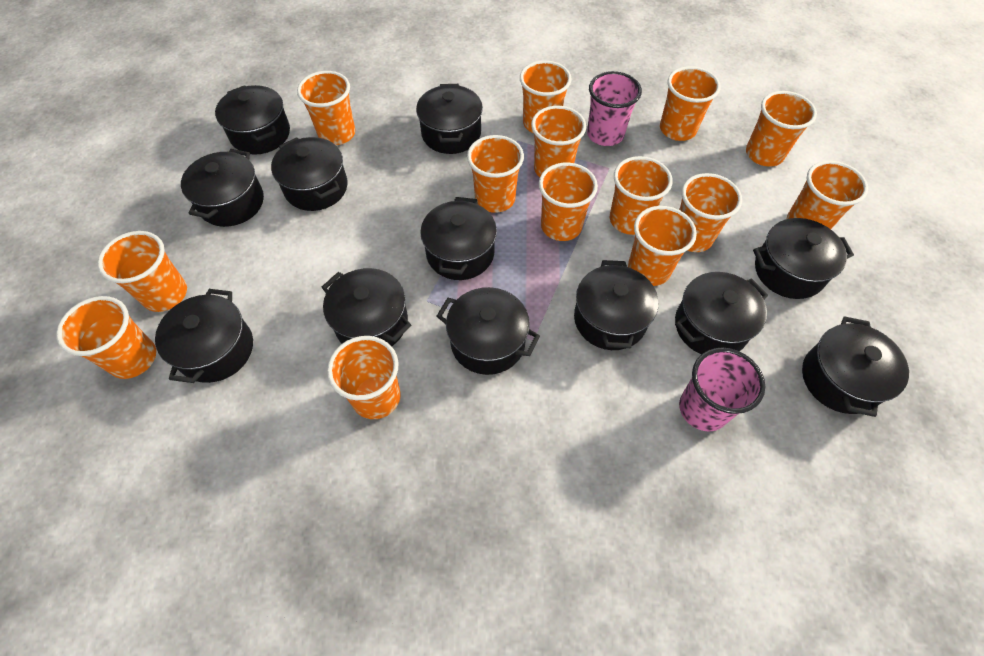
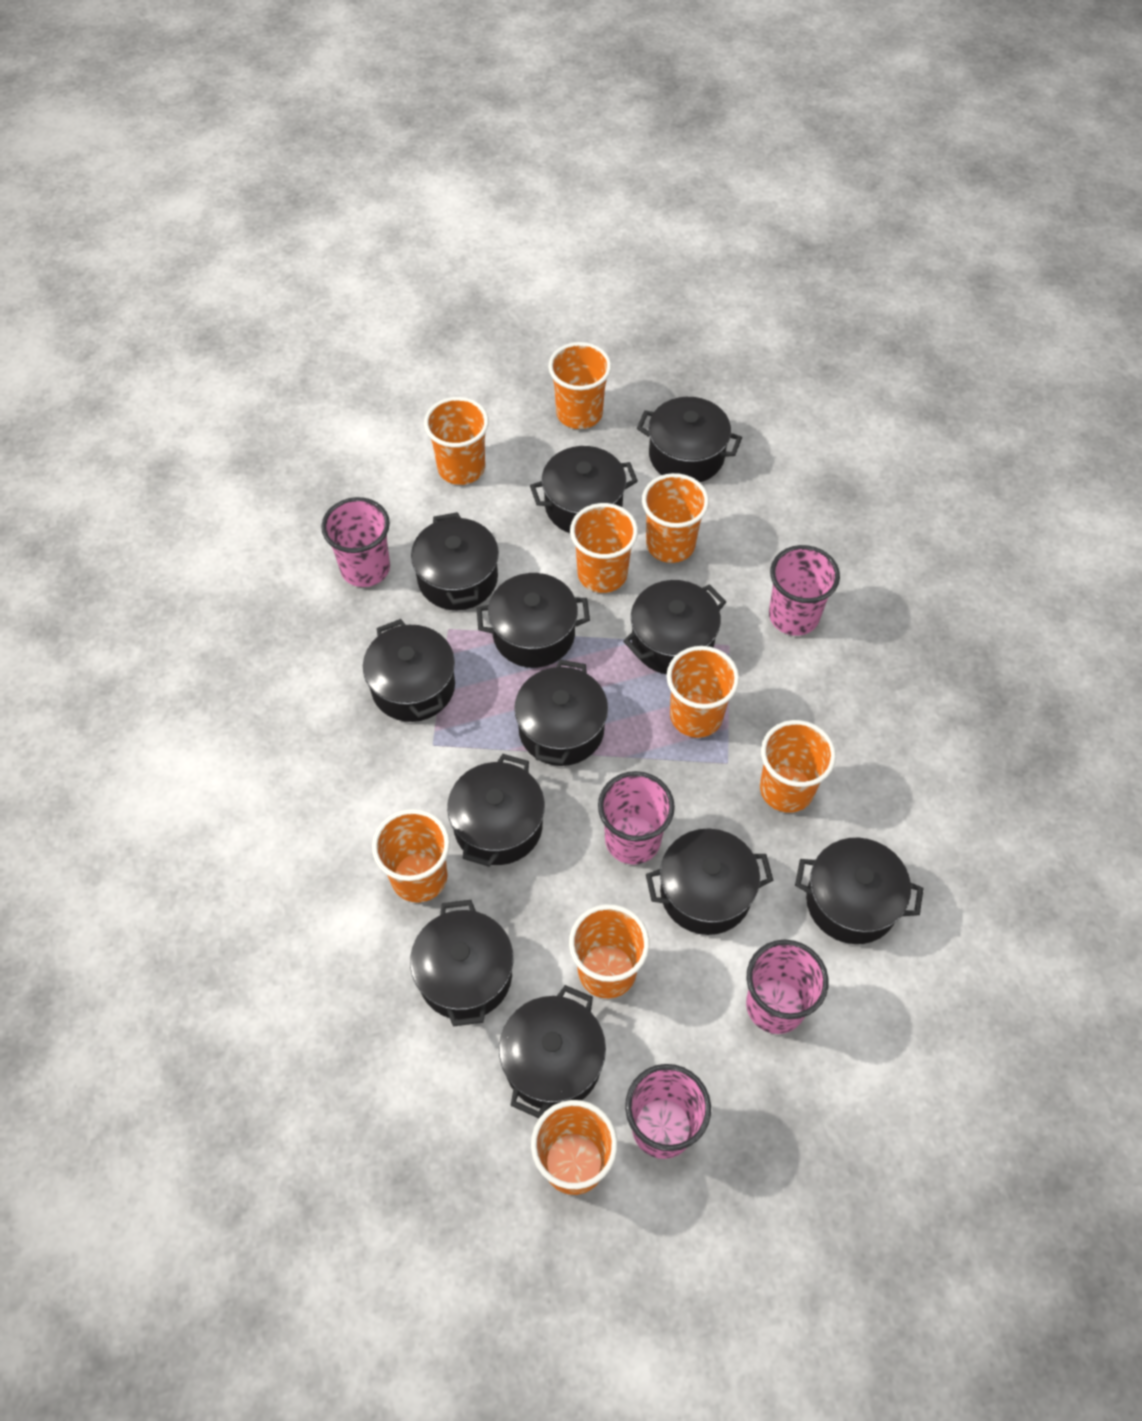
orange cup: 14 -> 9
pink cup: 2 -> 5

